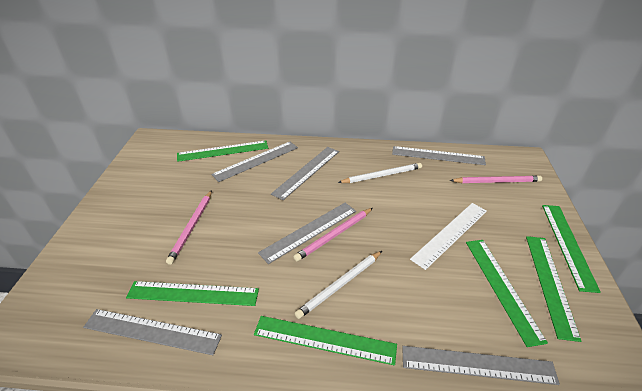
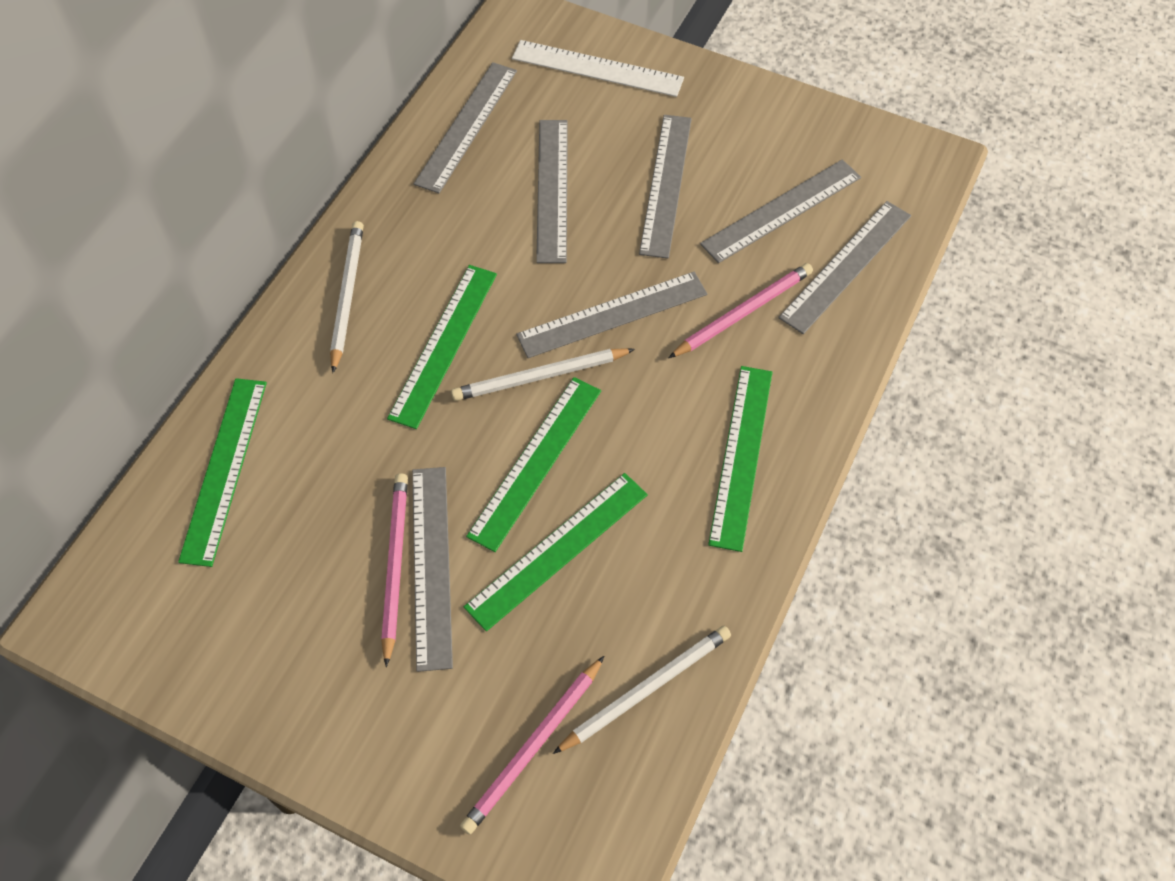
green ruler: 6 -> 5
grey ruler: 6 -> 7
white pencil: 2 -> 3

